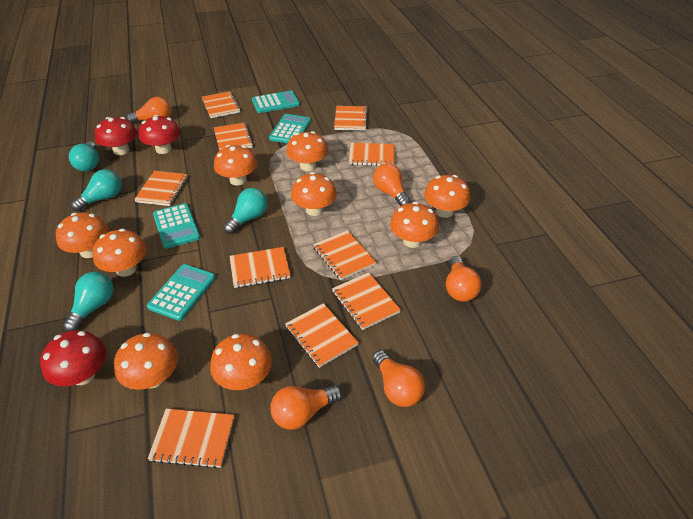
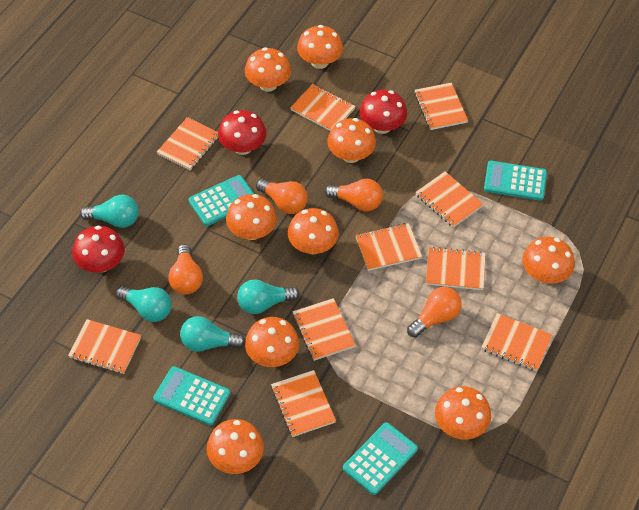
orange light bulb: 5 -> 4

